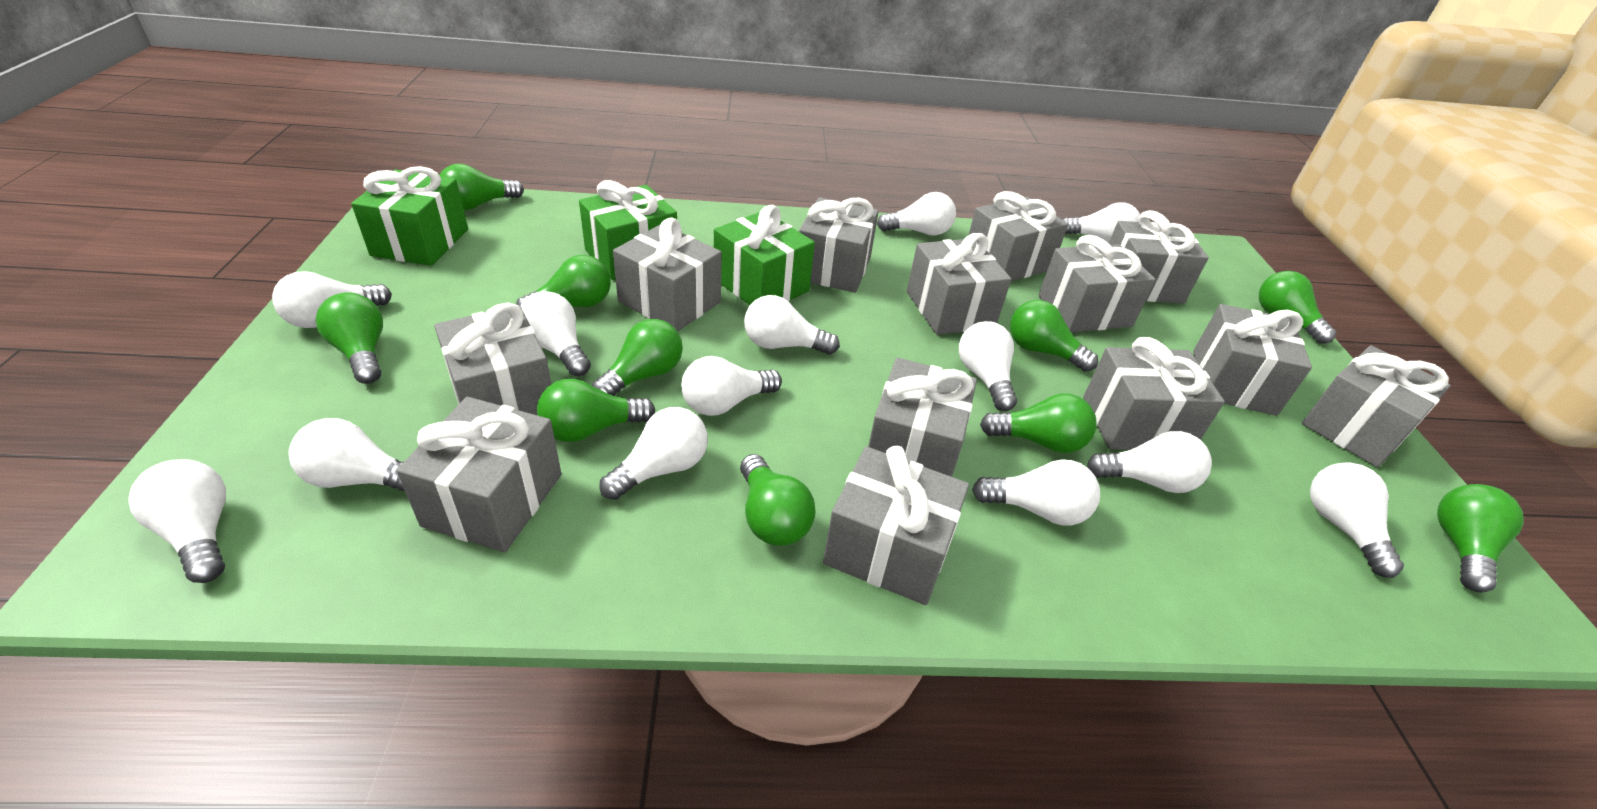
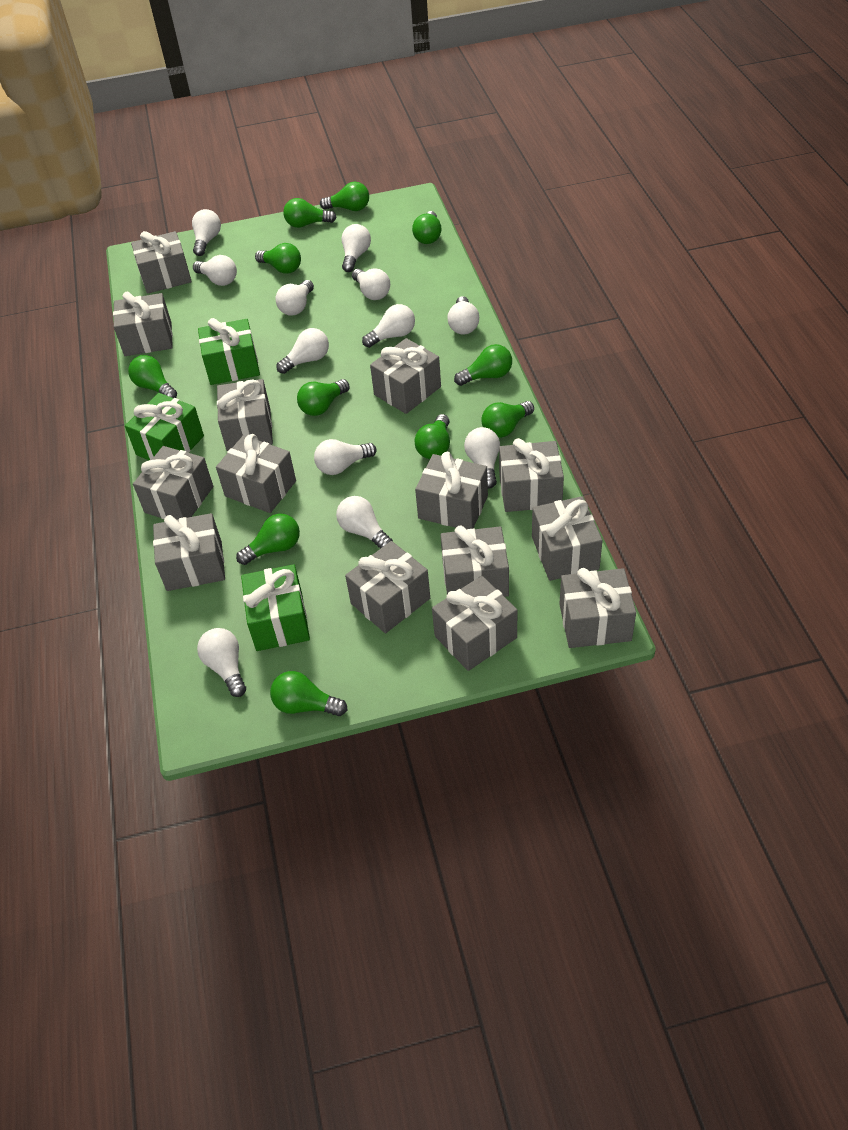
green light bulb: 10 -> 11
grey gift: 13 -> 14
white light bulb: 13 -> 12

